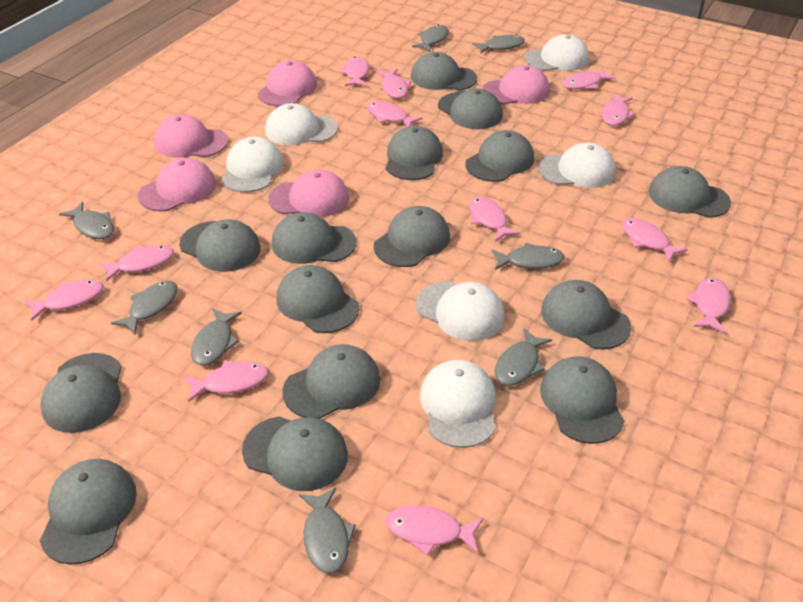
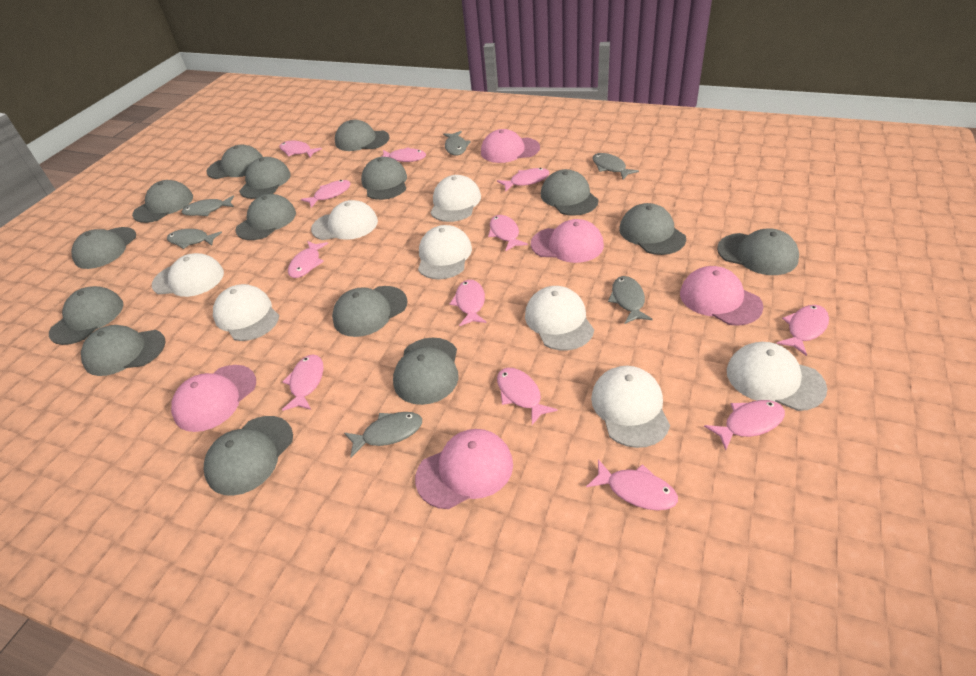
grey fish: 8 -> 6
white cap: 6 -> 8

